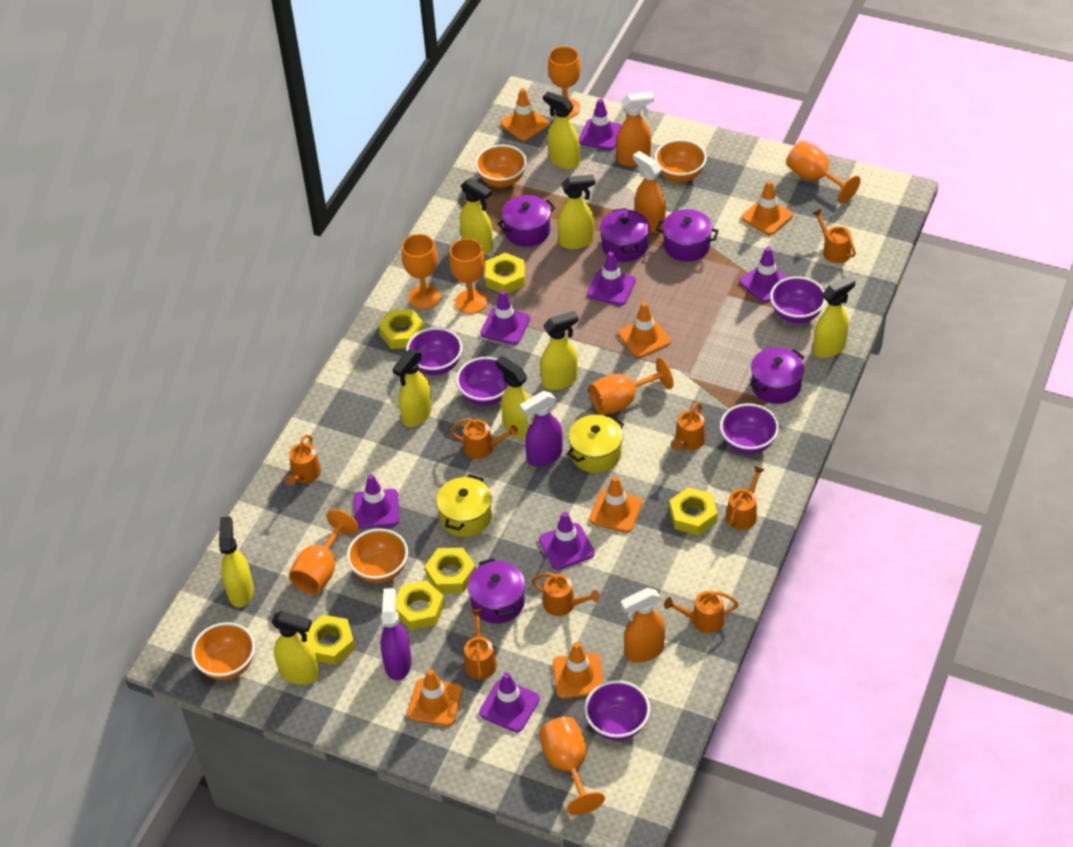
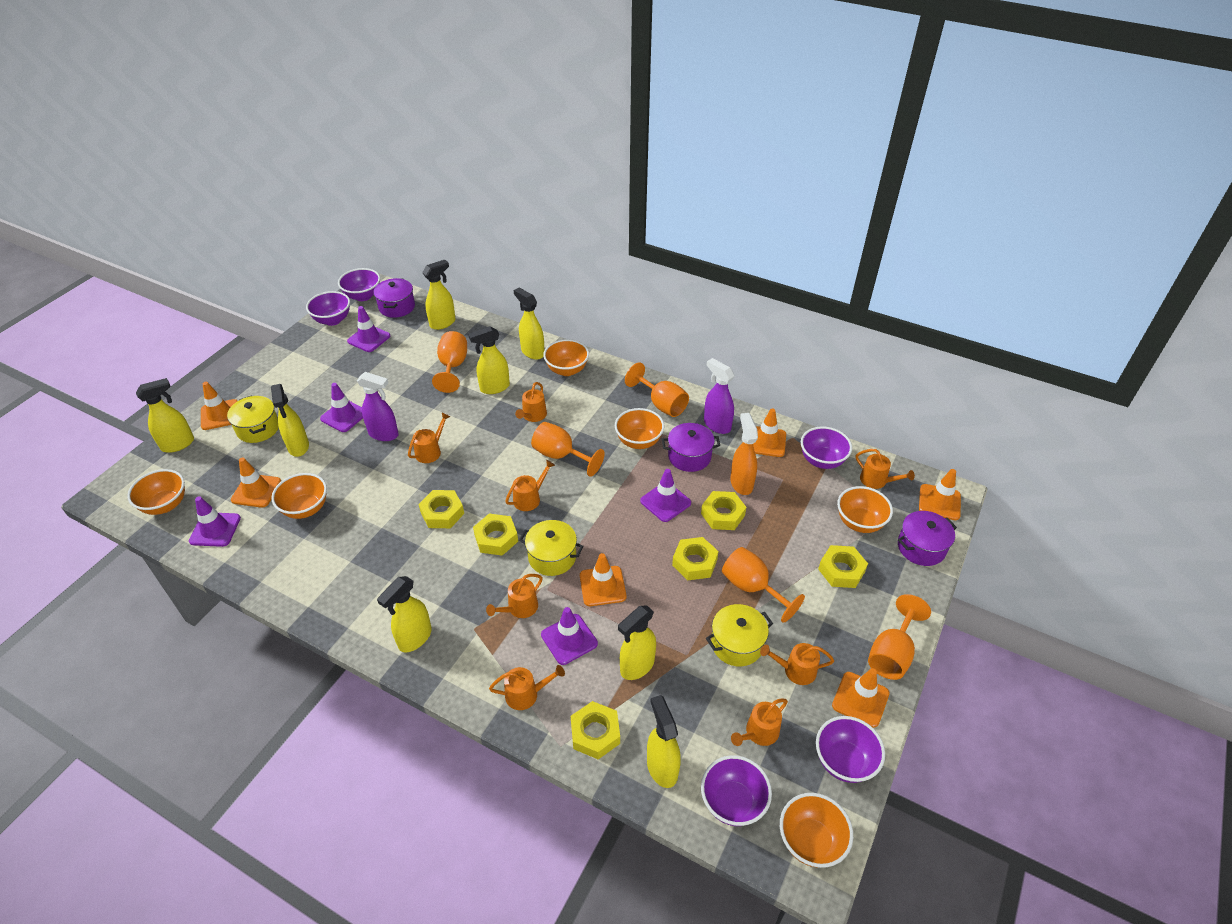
orange bowl: 4 -> 6
orange goblet: 7 -> 5
orange spray bottle: 3 -> 1
purple pot: 5 -> 3
purple traffic cone: 7 -> 5
yellow pot: 2 -> 3
yellow spray bottle: 9 -> 8

